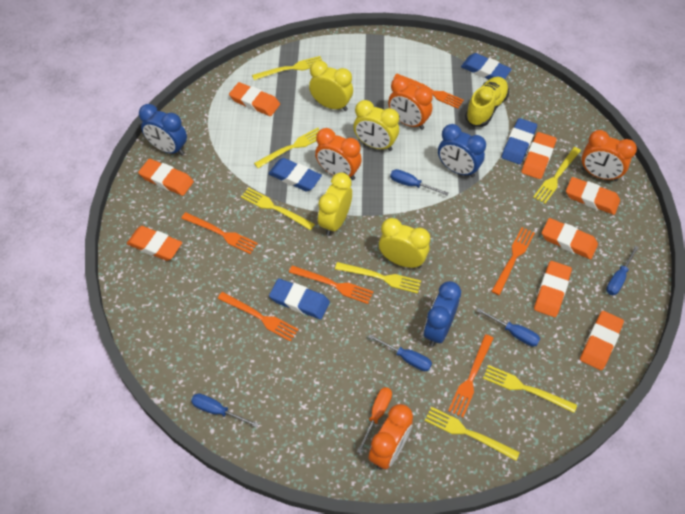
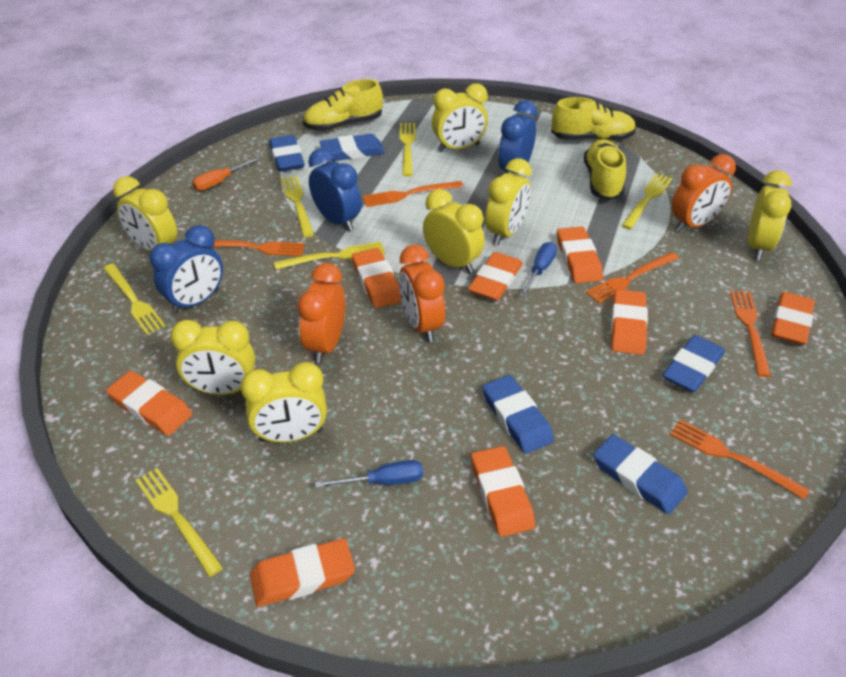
blue eraser: 4 -> 5
blue screwdriver: 5 -> 2
orange clock: 4 -> 3
orange fork: 6 -> 5
yellow clock: 4 -> 7
yellow fork: 7 -> 6
yellow shoe: 1 -> 3

